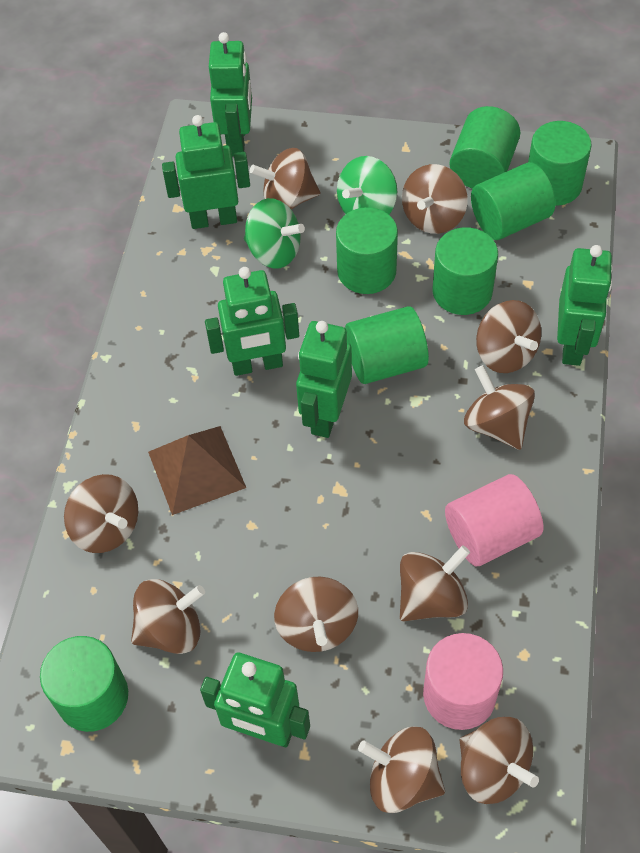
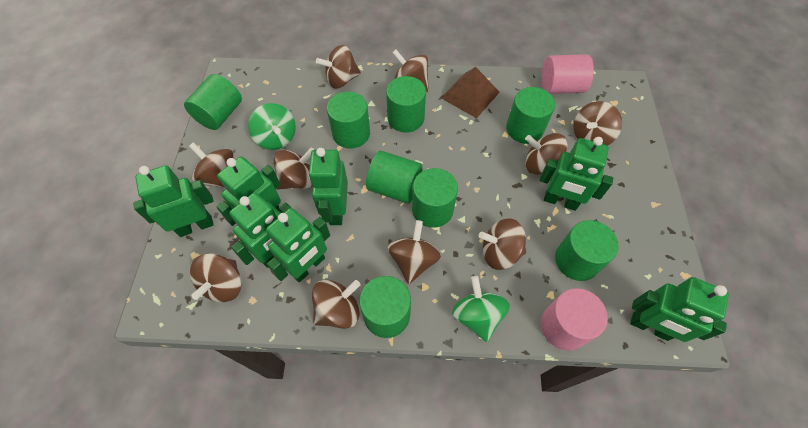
green cylinder: 7 -> 8
green robot: 6 -> 7

